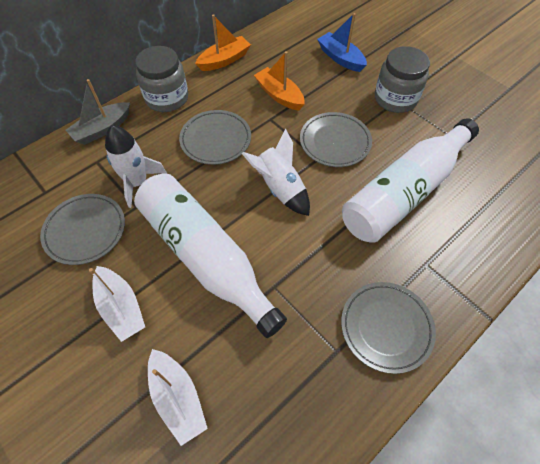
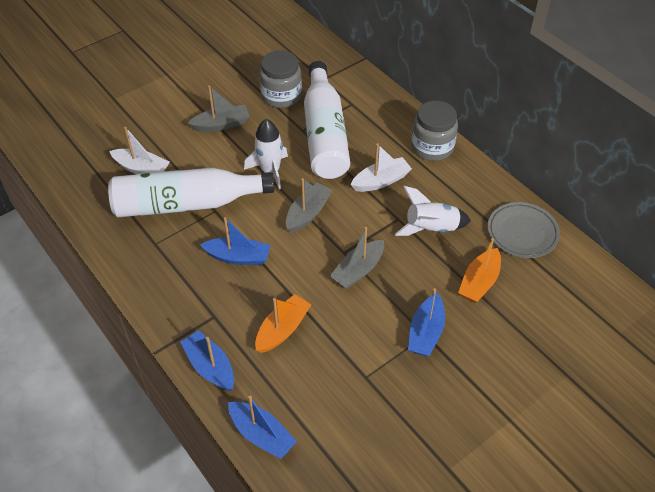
blue boat: 1 -> 4
grey boat: 1 -> 3
grey plate: 4 -> 1

